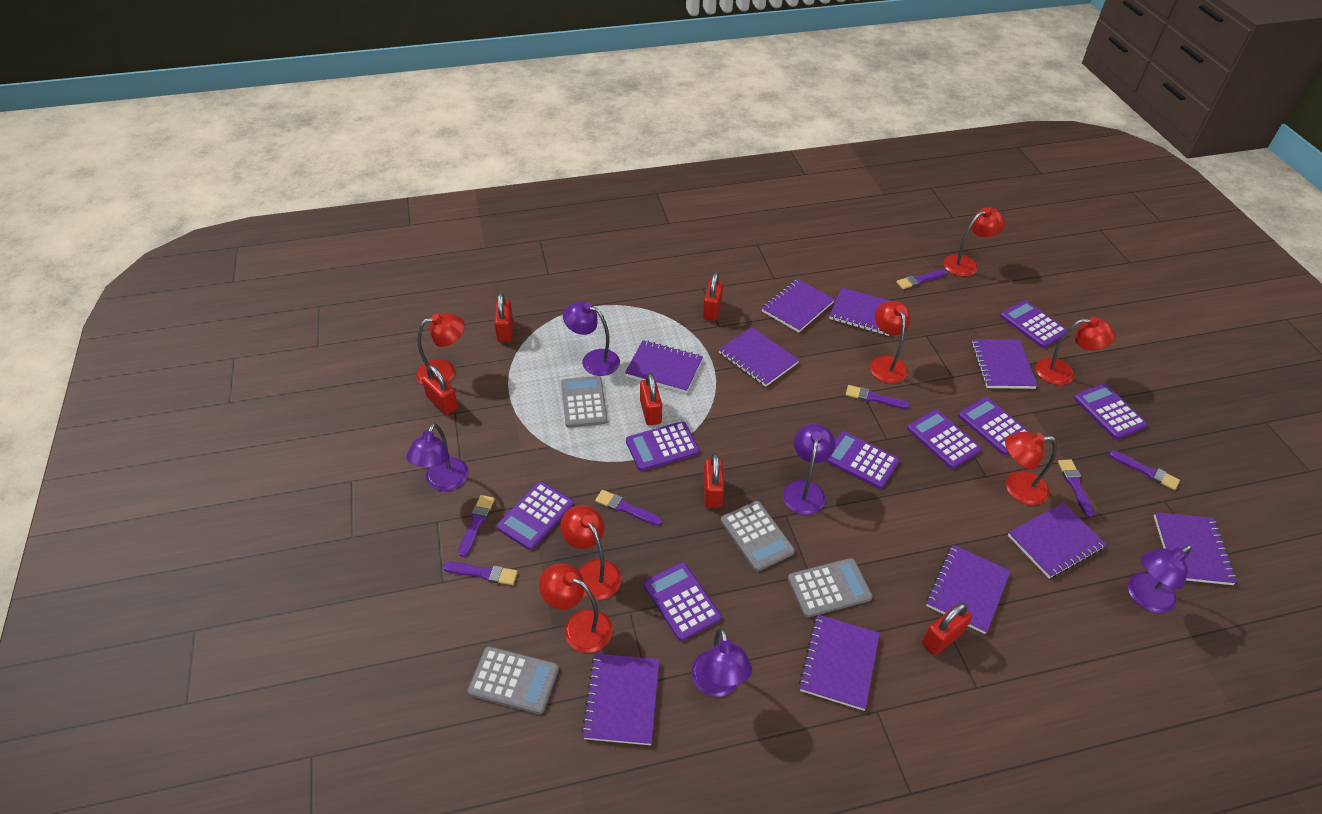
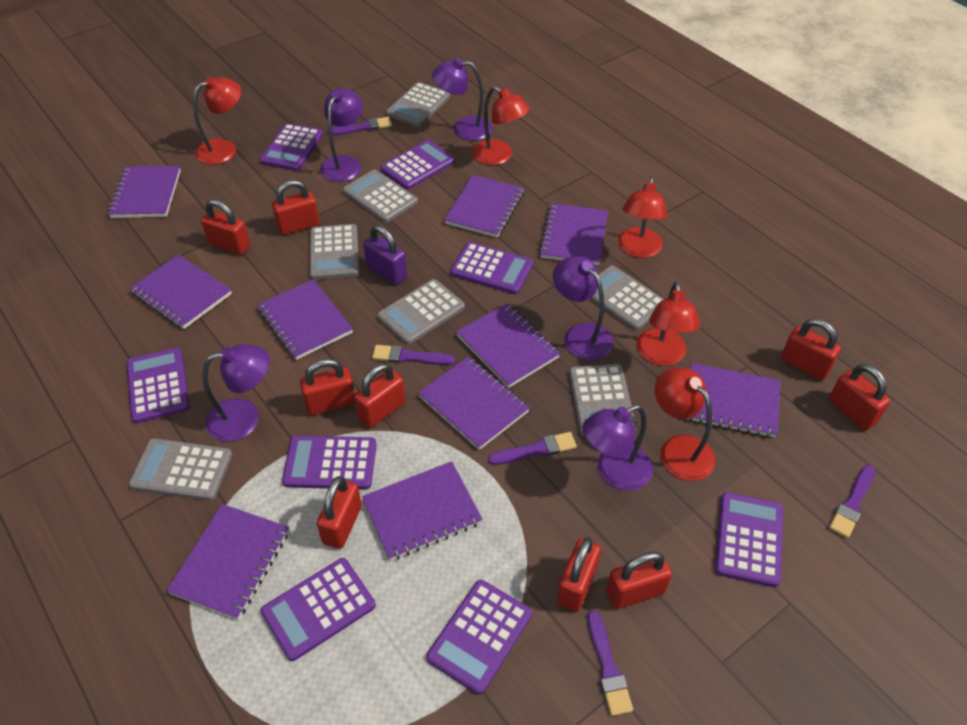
grey calculator: 4 -> 7
purple brush: 7 -> 5
purple padlock: 0 -> 1
red lamp: 7 -> 5
red padlock: 6 -> 9

